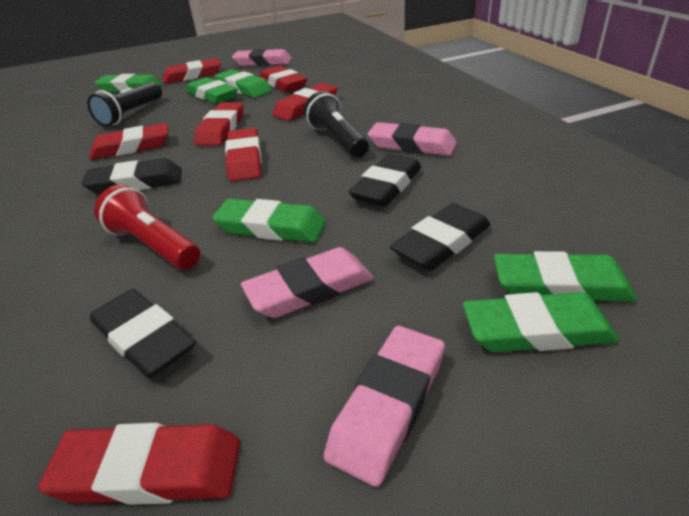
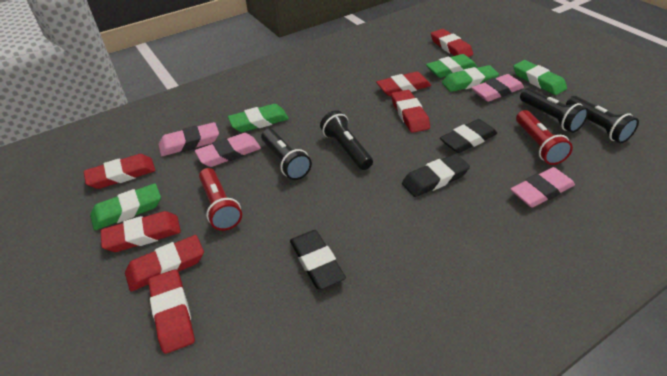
black eraser: 4 -> 3
black flashlight: 2 -> 4
green eraser: 6 -> 5
red flashlight: 1 -> 2

